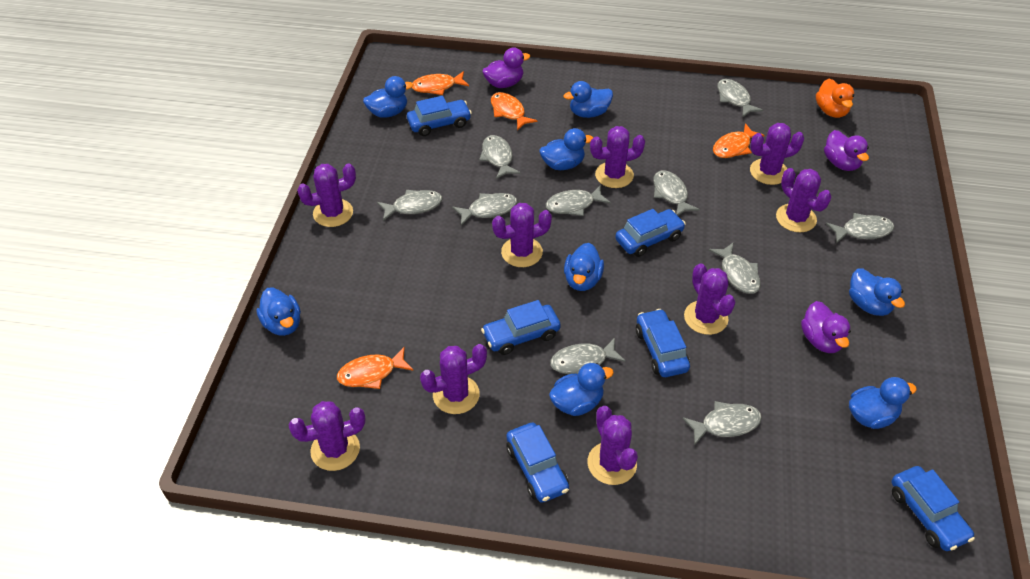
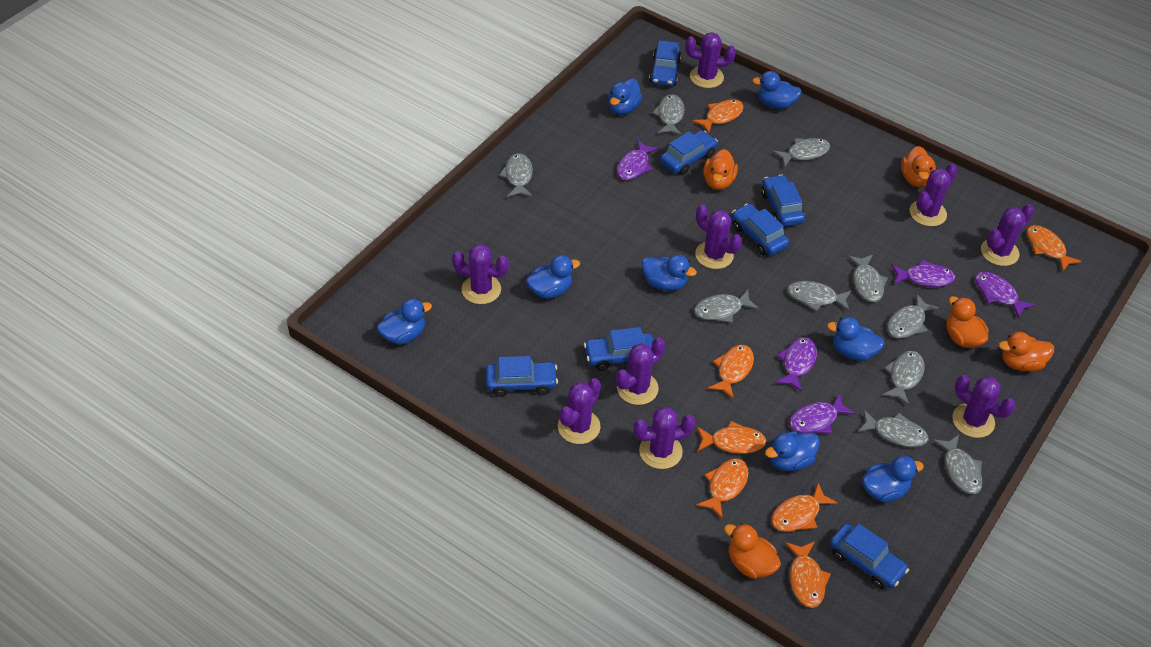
blue car: 6 -> 7
orange duck: 1 -> 5
orange fish: 4 -> 7
purple duck: 3 -> 0
purple fish: 0 -> 5

